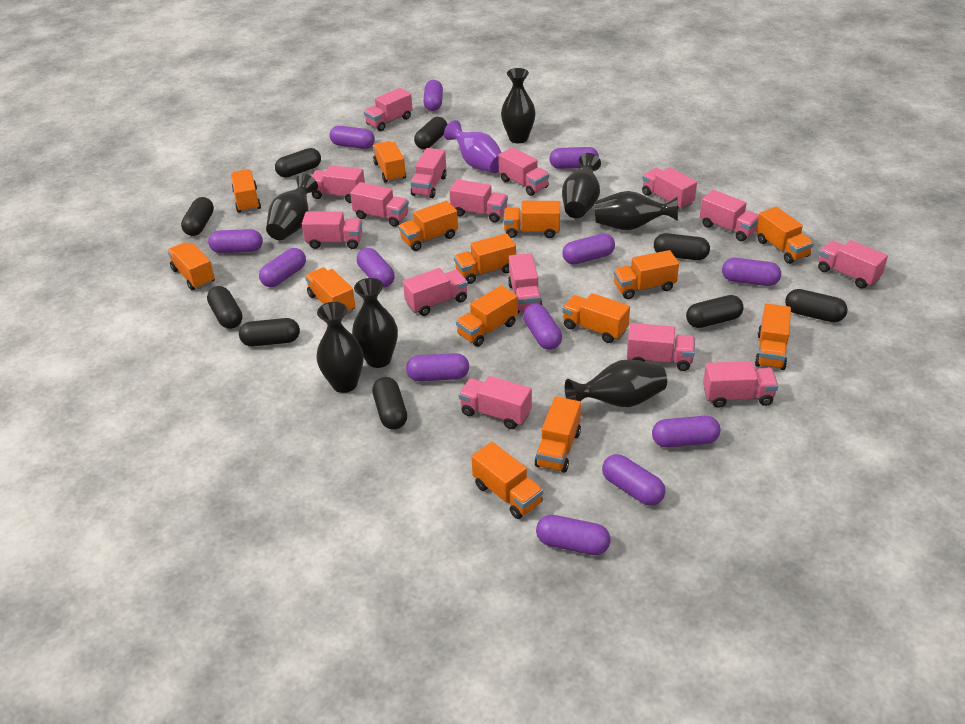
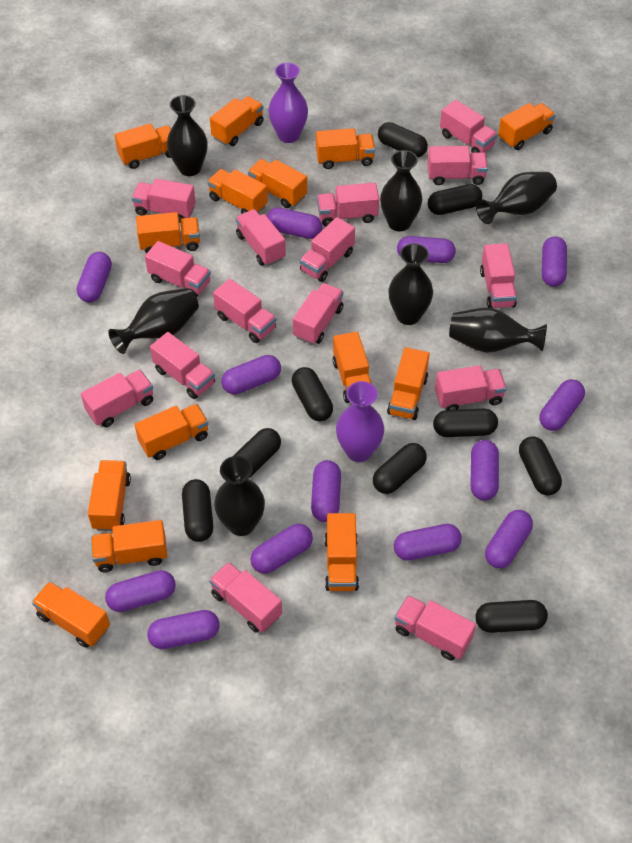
purple vase: 1 -> 2

